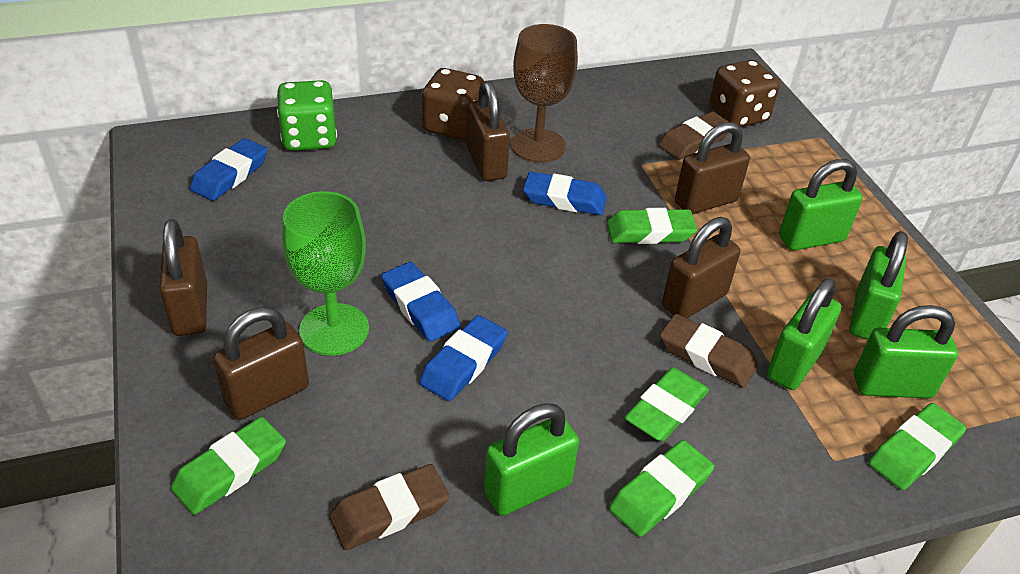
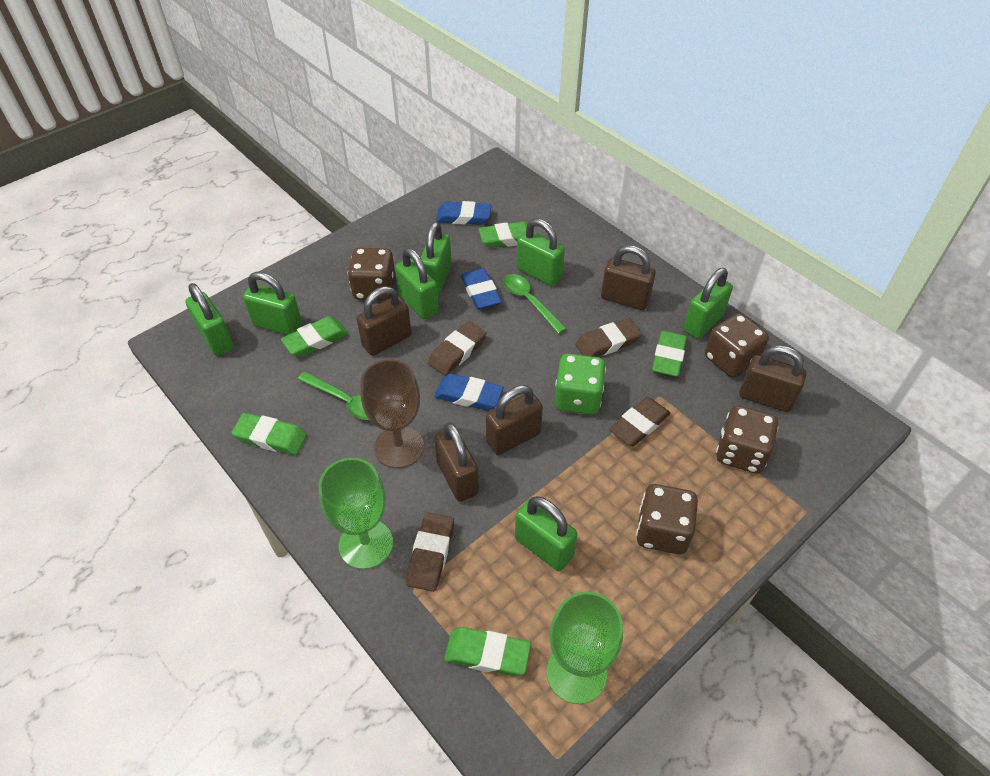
blue eraser: 4 -> 3
brown dice: 2 -> 4
brown eraser: 3 -> 4
green goblet: 1 -> 2
green padlock: 5 -> 7
green spoon: 0 -> 2

